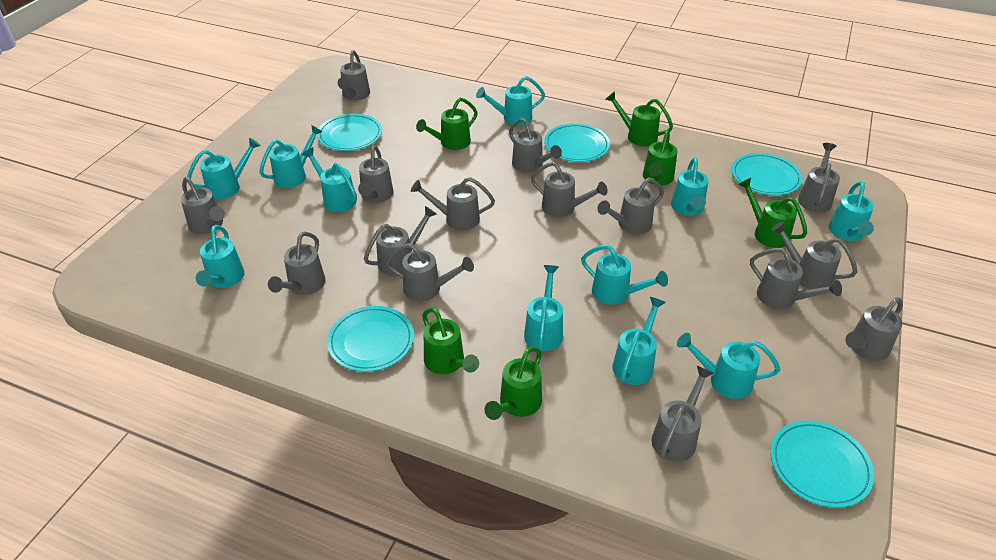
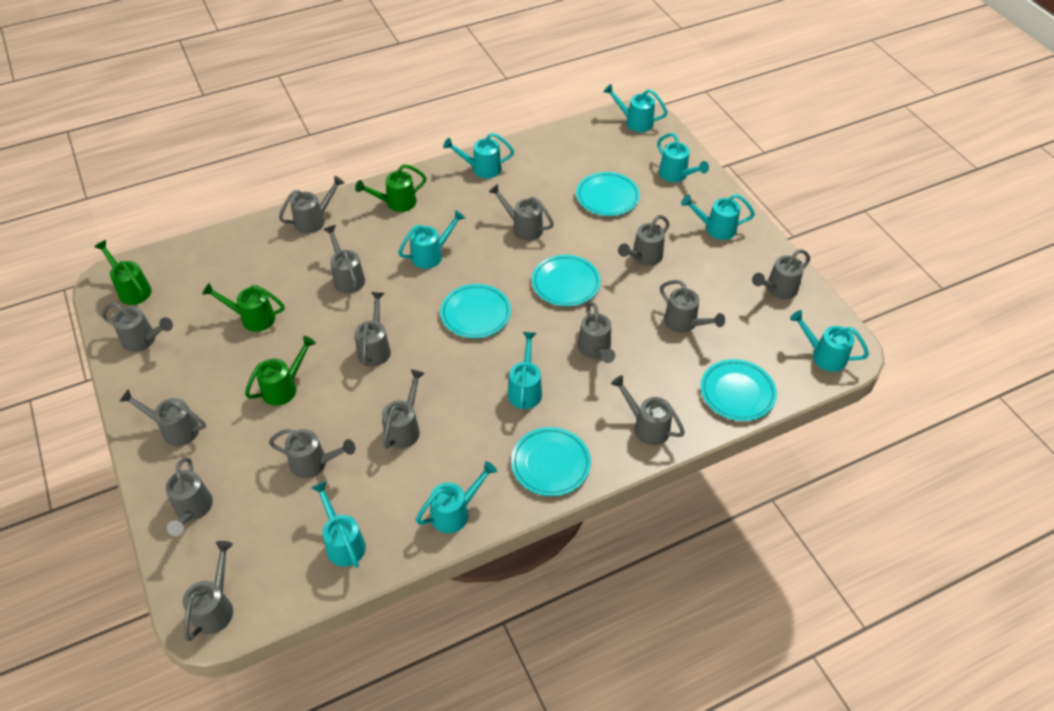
green watering can: 6 -> 4
turquoise watering can: 11 -> 9

